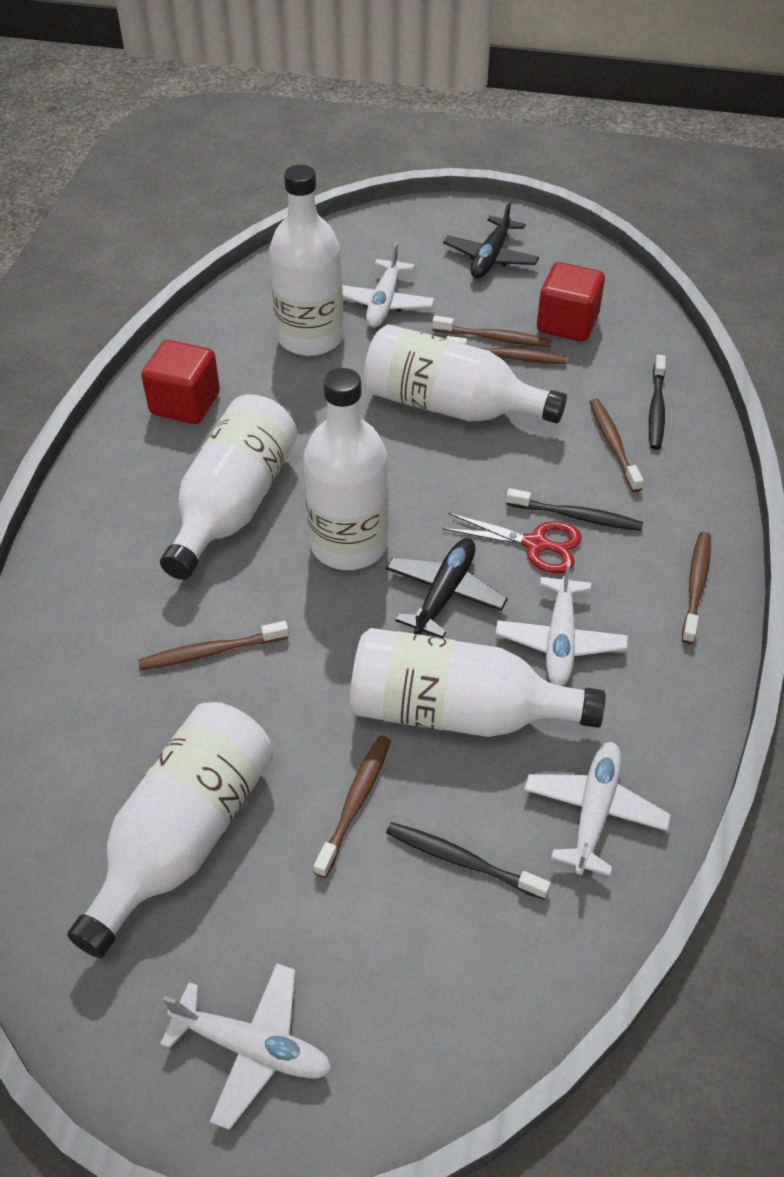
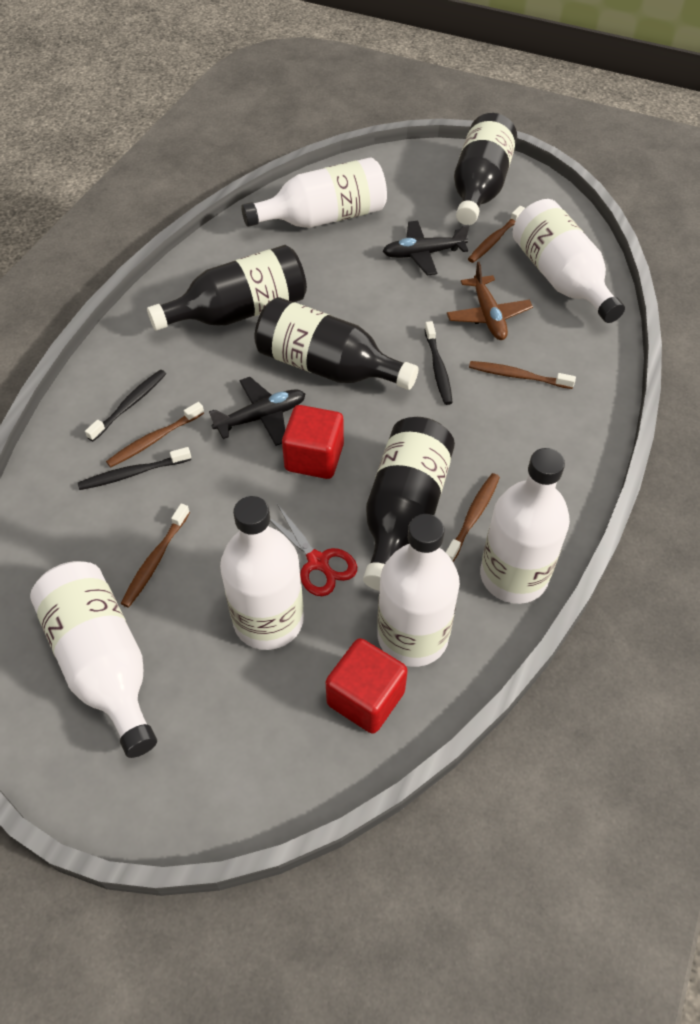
black bottle: 0 -> 4
brown plane: 0 -> 1
brown toothbrush: 6 -> 5
white plane: 4 -> 0

